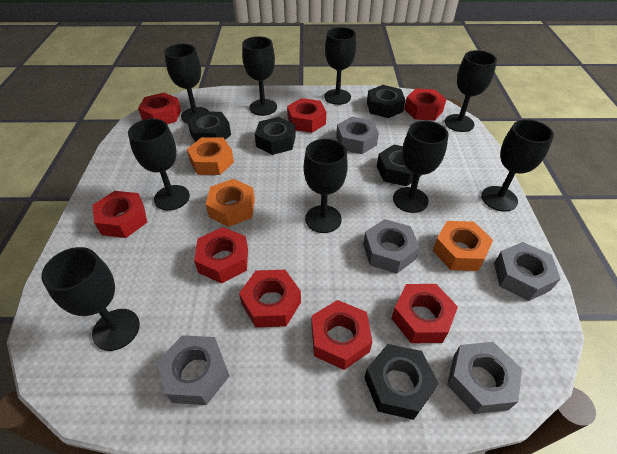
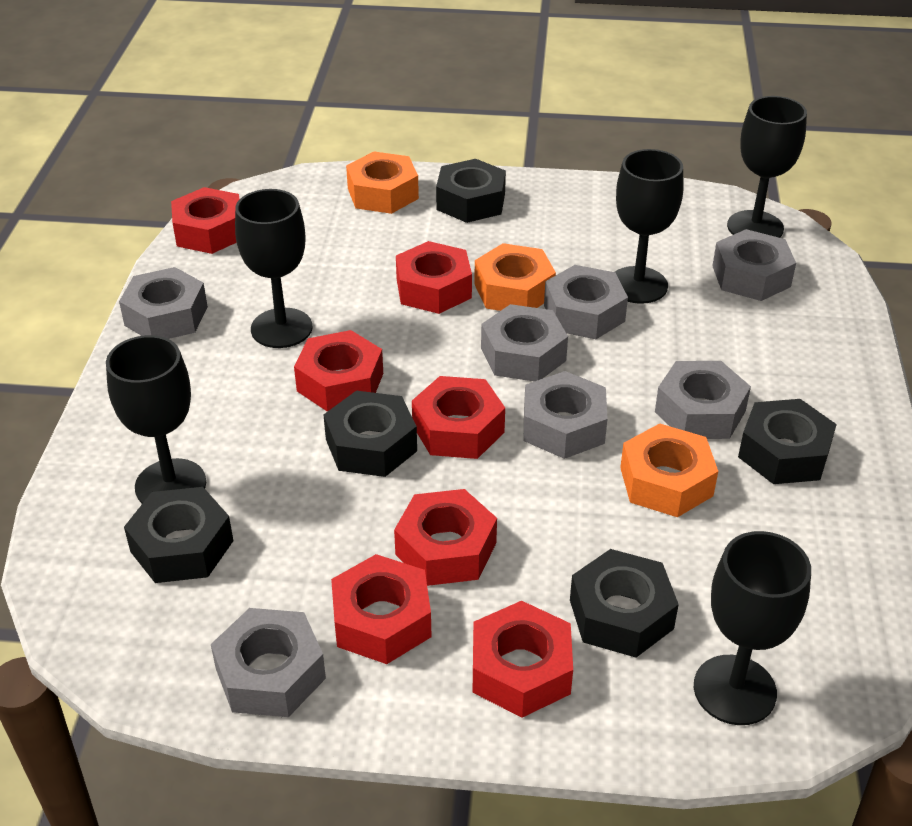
black goblet: 9 -> 5
grey nut: 5 -> 7
red nut: 8 -> 7

